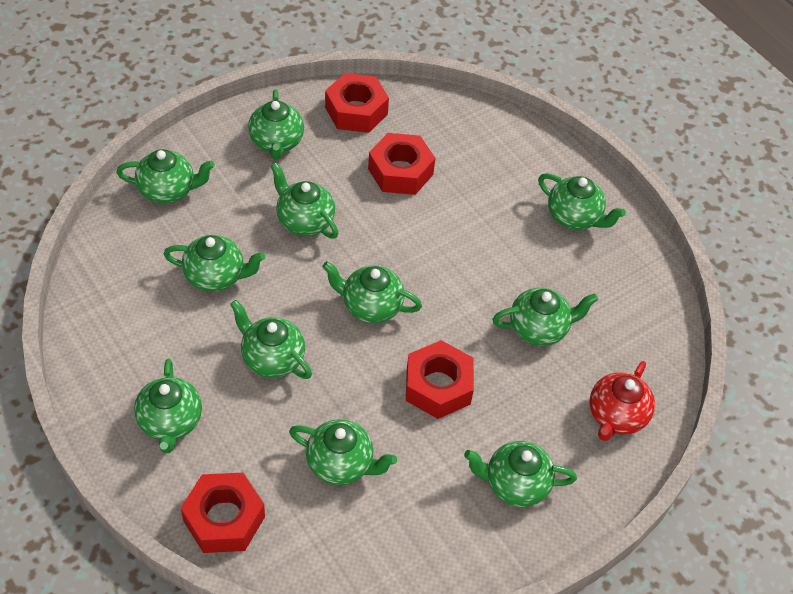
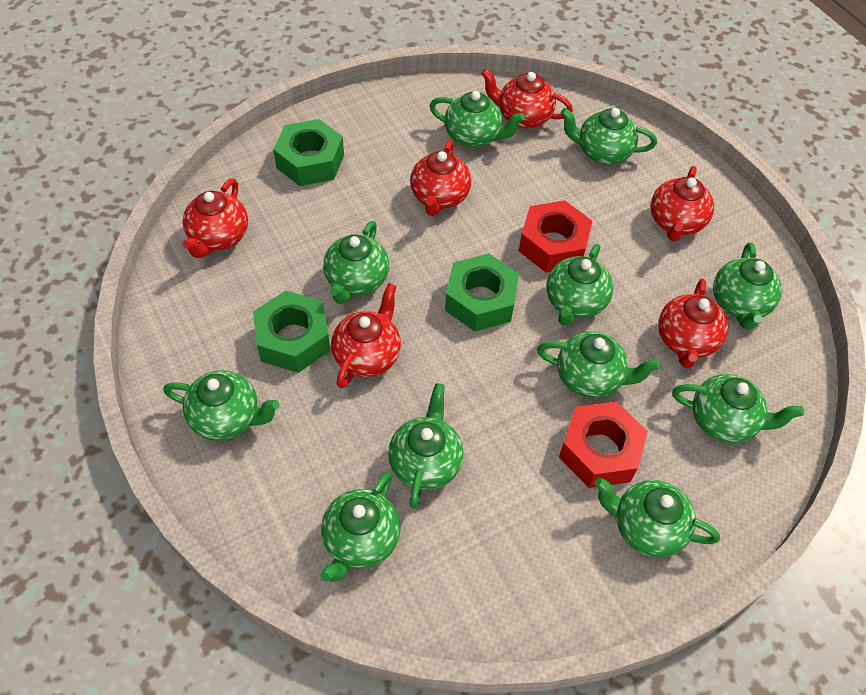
green nut: 0 -> 3
red nut: 4 -> 2
red teapot: 1 -> 6

